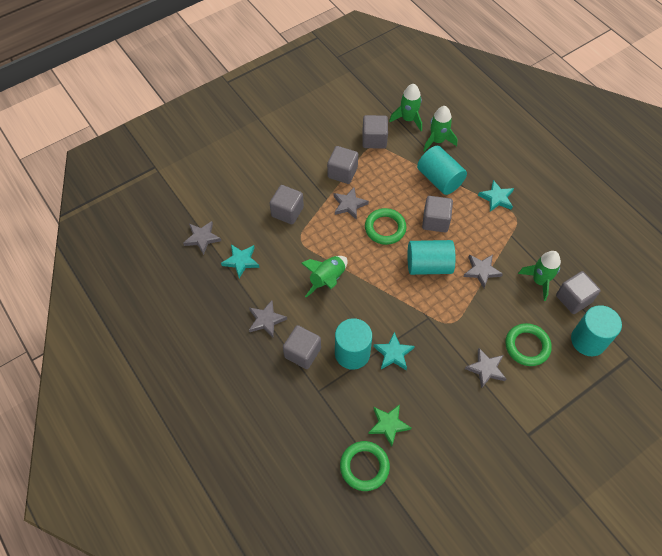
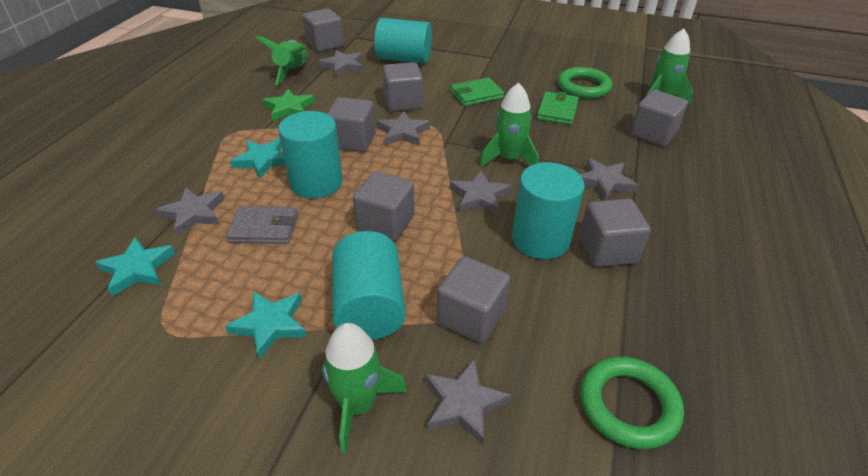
green ring: 3 -> 2
green wallet: 0 -> 2
grey cube: 6 -> 7
grey star: 5 -> 6
grey wallet: 0 -> 1

